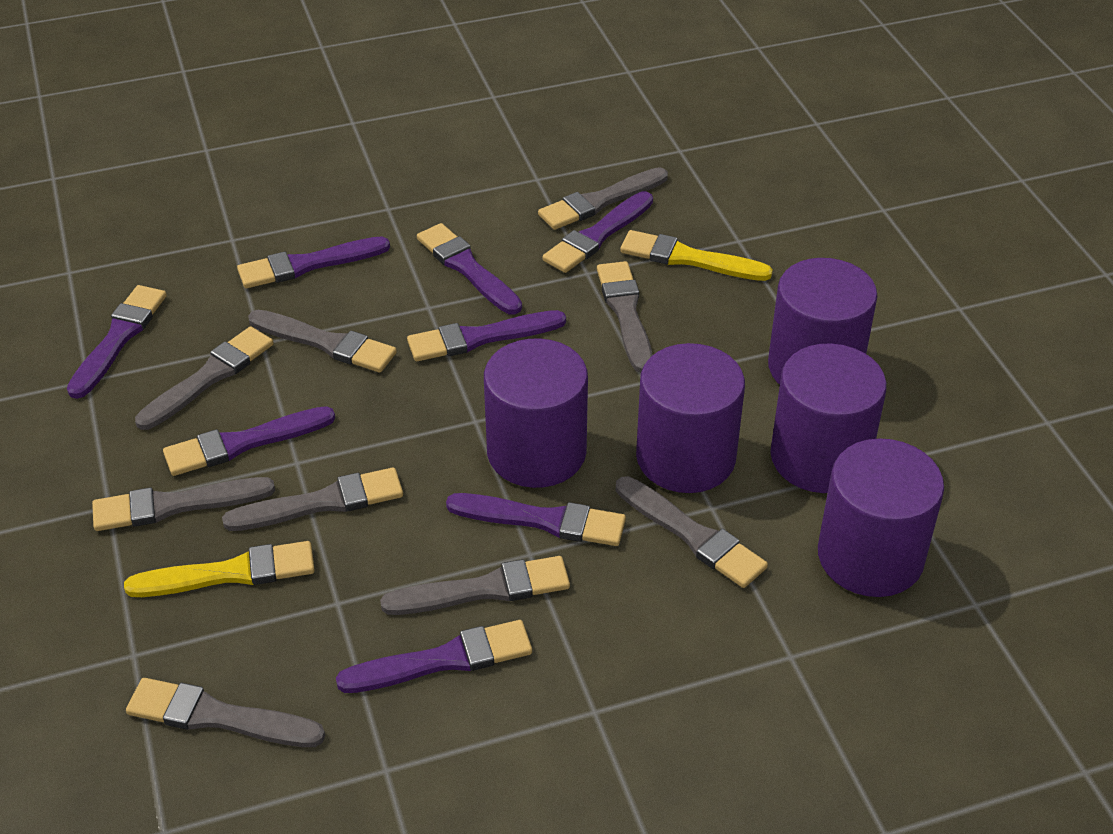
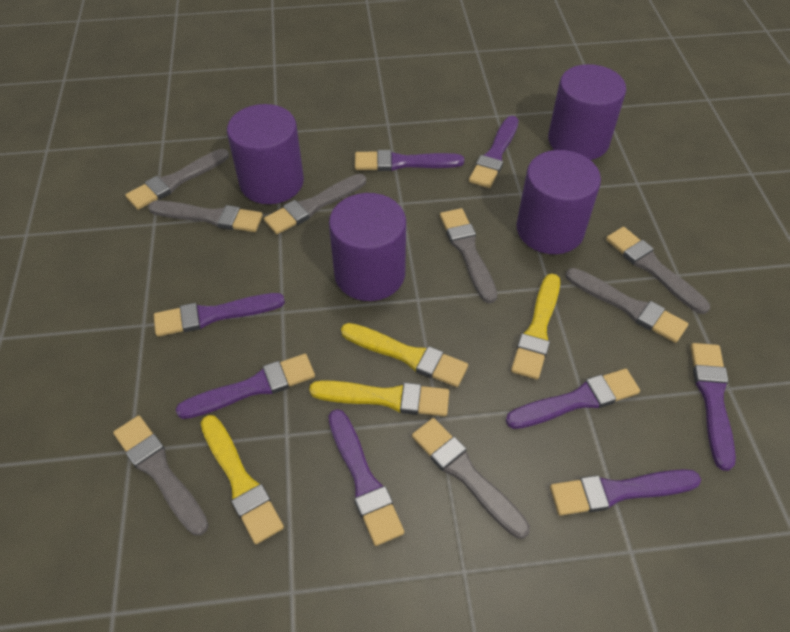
grey brush: 9 -> 8
purple cylinder: 5 -> 4
yellow brush: 2 -> 4

